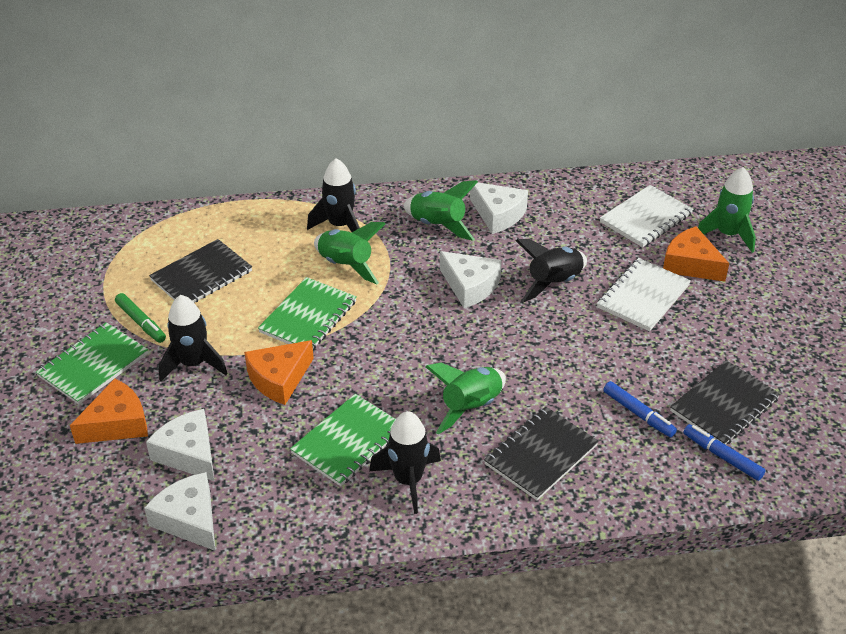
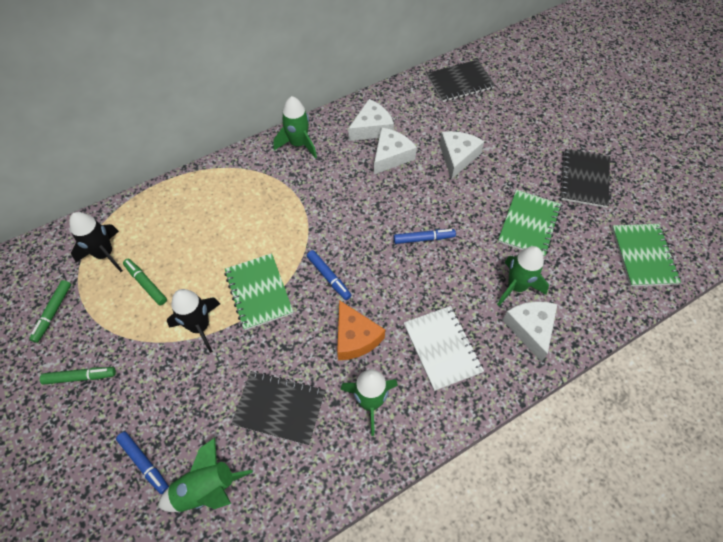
black rocket: 4 -> 2
blue marker: 2 -> 3
green marker: 1 -> 3
orange cheese: 3 -> 1
white notebook: 2 -> 1

